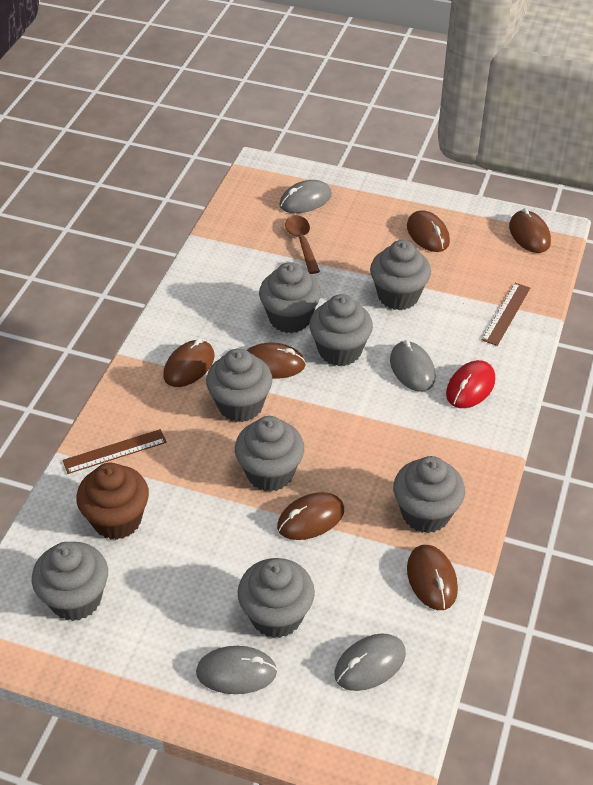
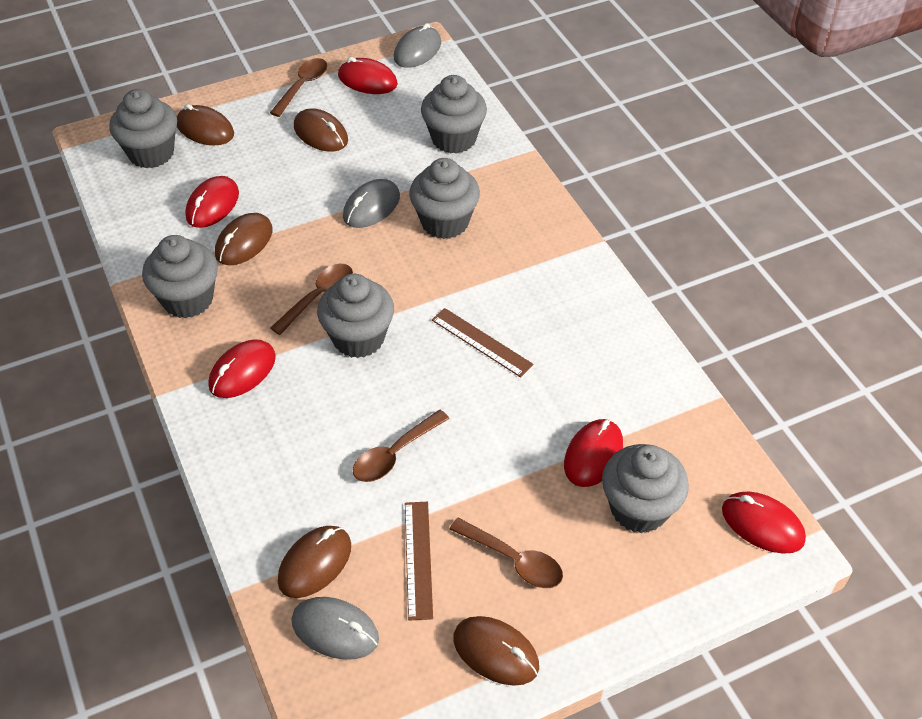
brown cupcake: 1 -> 0
brown mouse: 6 -> 5
brown spoon: 1 -> 4
grey cupcake: 8 -> 6
grey mouse: 4 -> 3
red mouse: 1 -> 5

